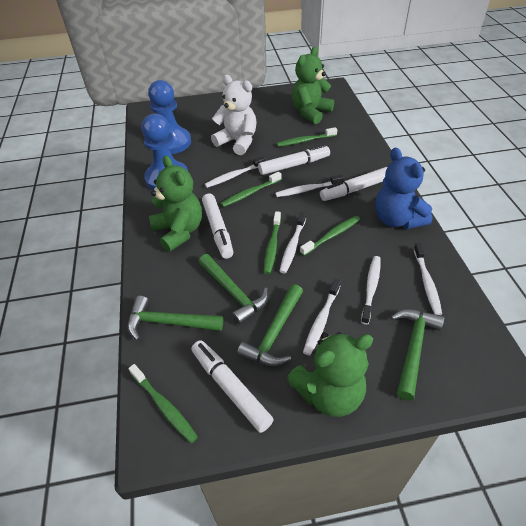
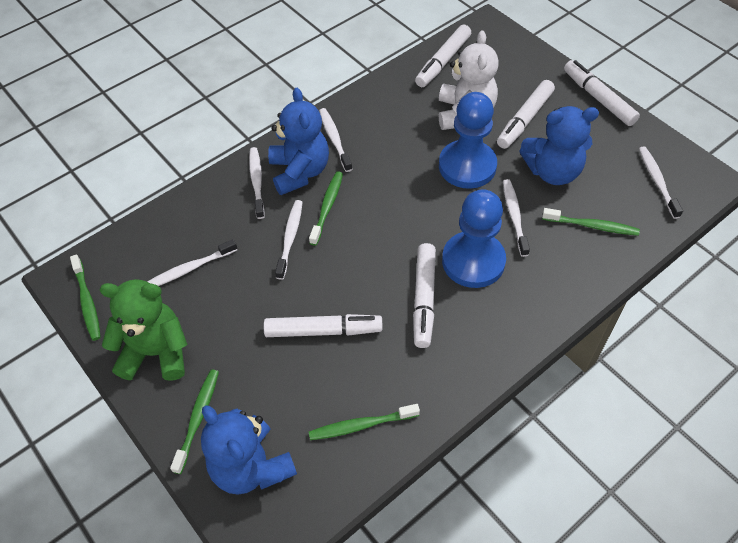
blue teddy bear: 1 -> 3
green hammer: 4 -> 0
green teddy bear: 3 -> 1
white marker: 4 -> 5

